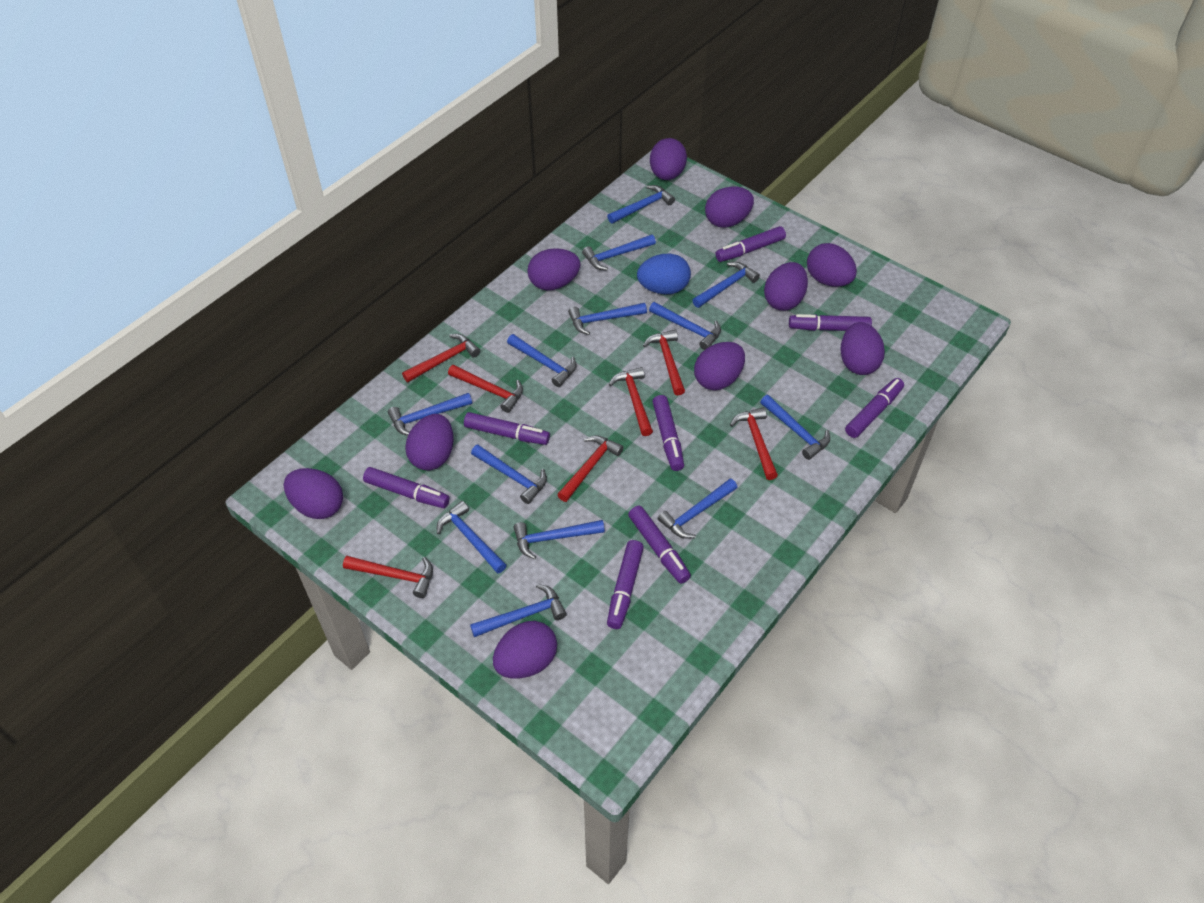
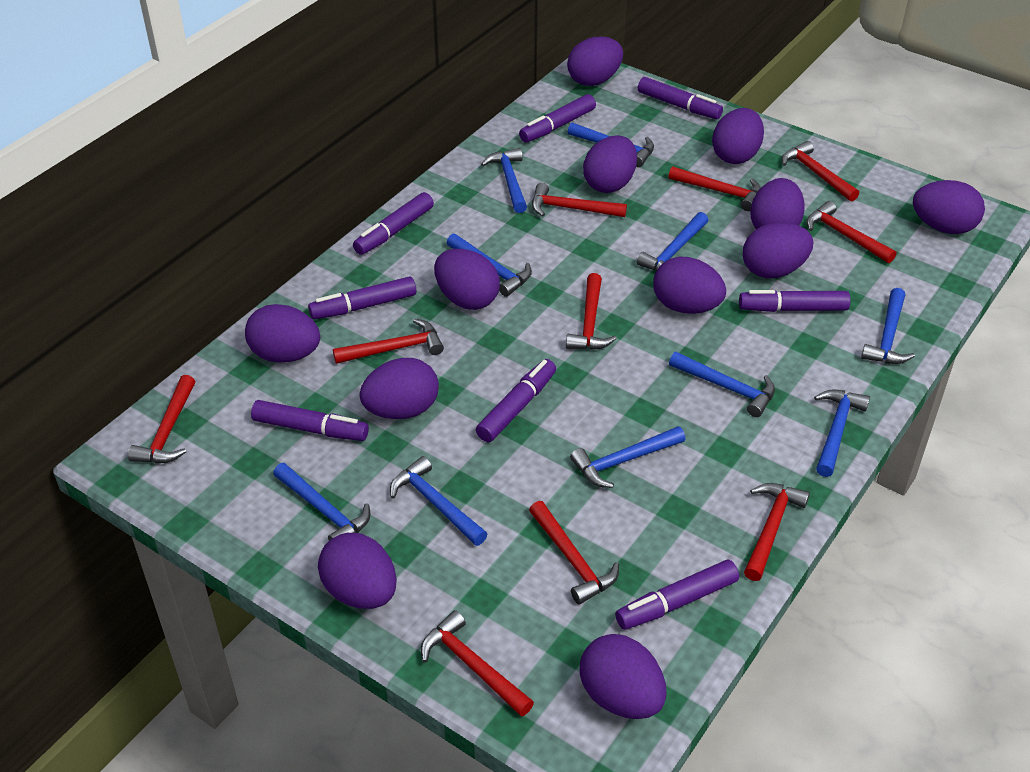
blue egg: 1 -> 0
blue hammer: 13 -> 10
purple egg: 10 -> 12
red hammer: 7 -> 10

